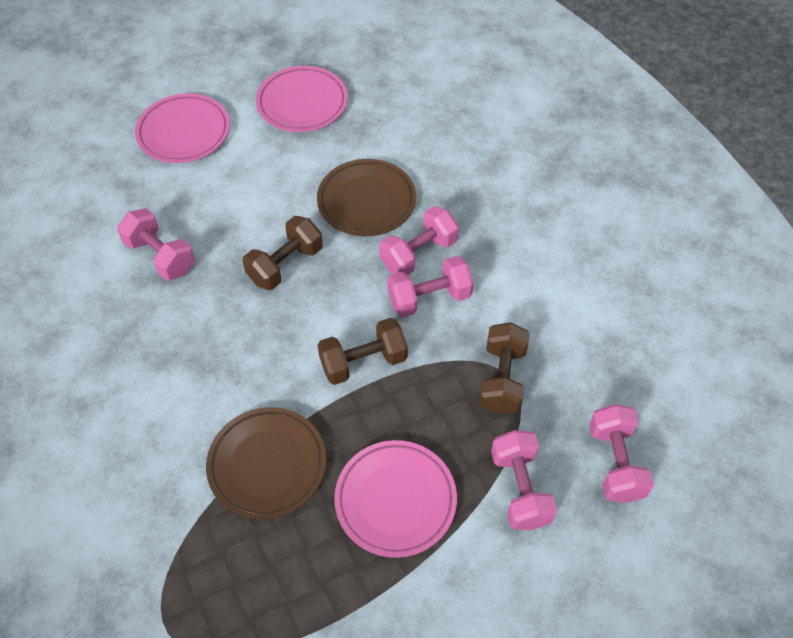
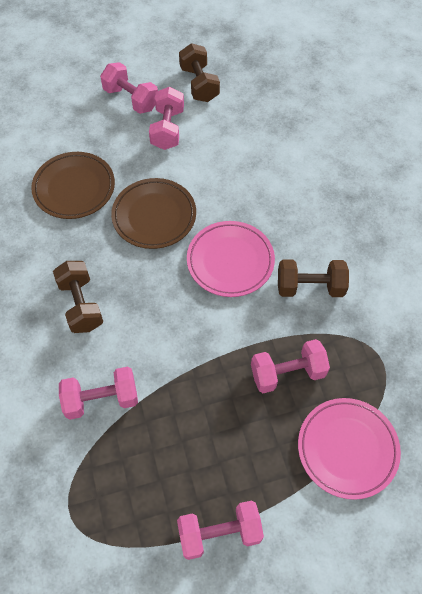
pink plate: 3 -> 2

